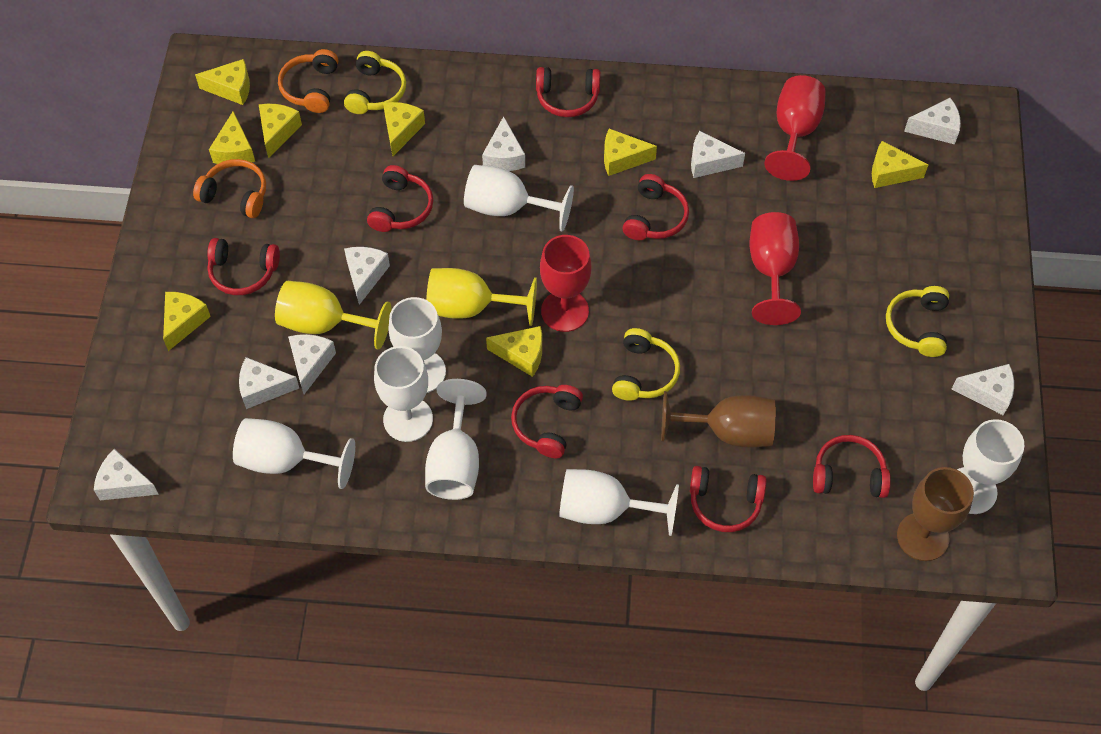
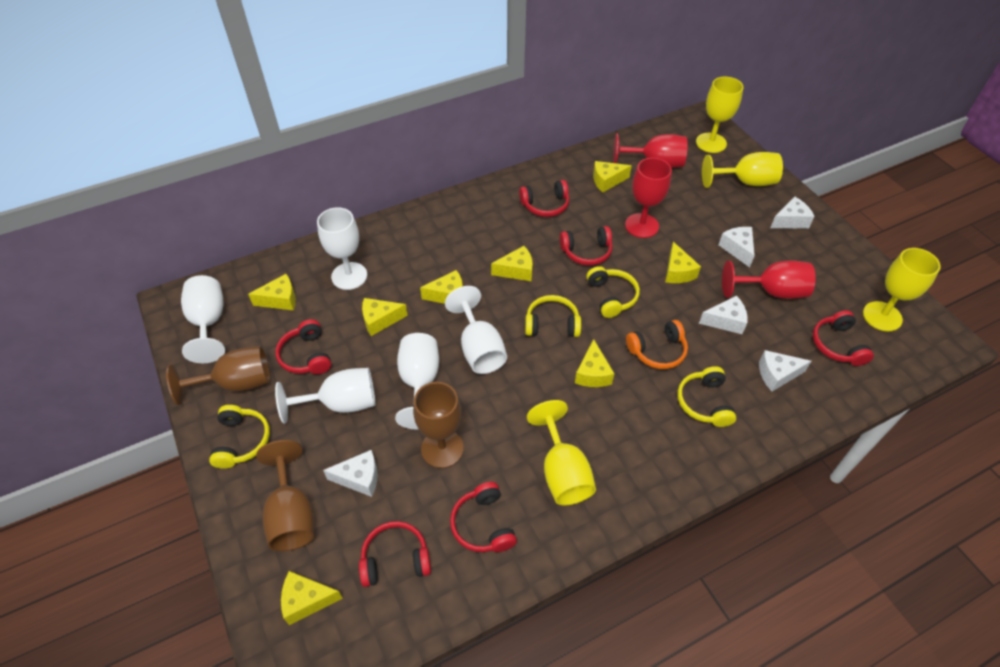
brown goblet: 2 -> 3
orange headphones: 2 -> 1
red headphones: 7 -> 6
white cheese: 8 -> 5
white goblet: 7 -> 5
yellow goblet: 2 -> 4
yellow headphones: 3 -> 4

